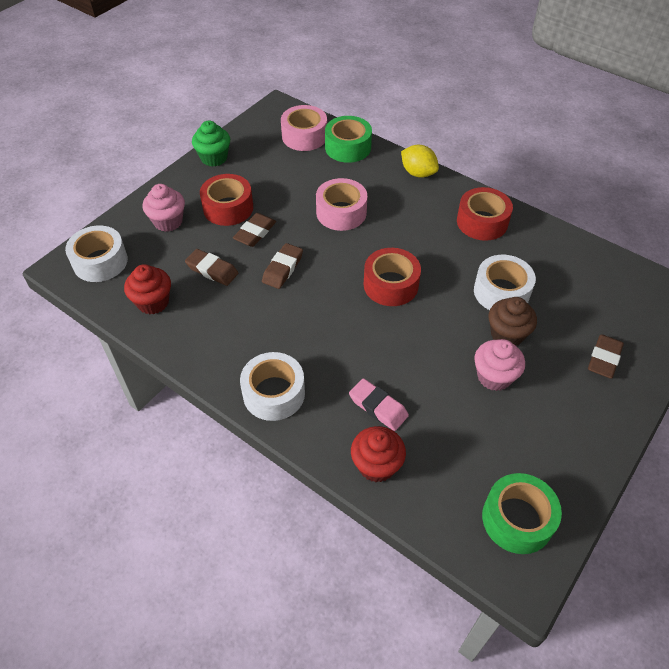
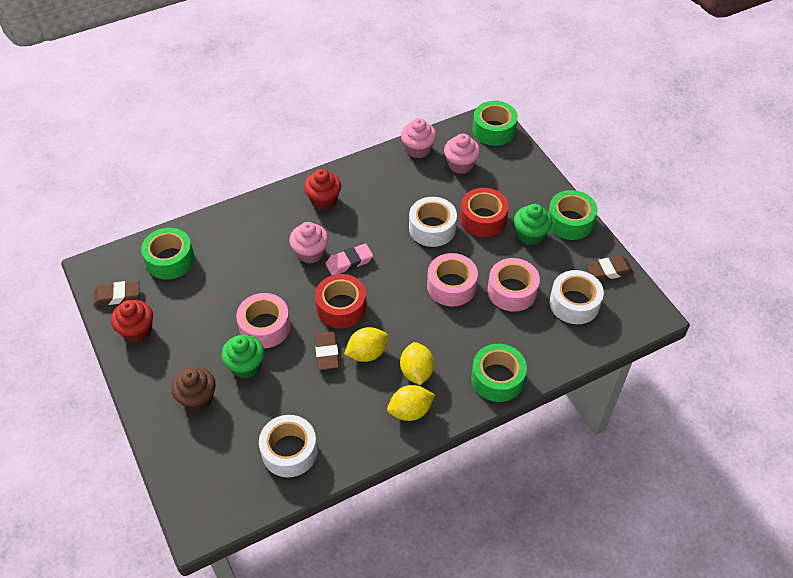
brown eraser: 4 -> 3
green cupcake: 1 -> 2
green tape: 2 -> 4
pink cupcake: 2 -> 3
pink tape: 2 -> 3
red tape: 3 -> 2
yellow lemon: 1 -> 3

